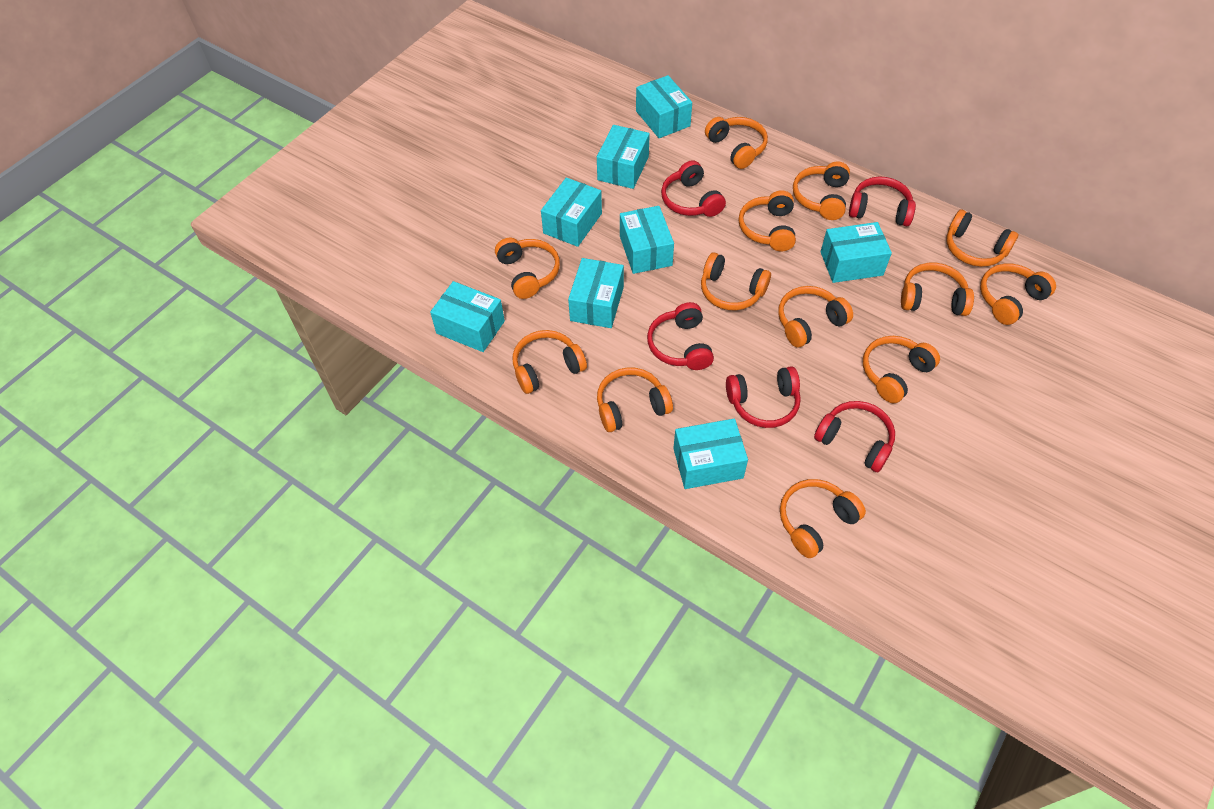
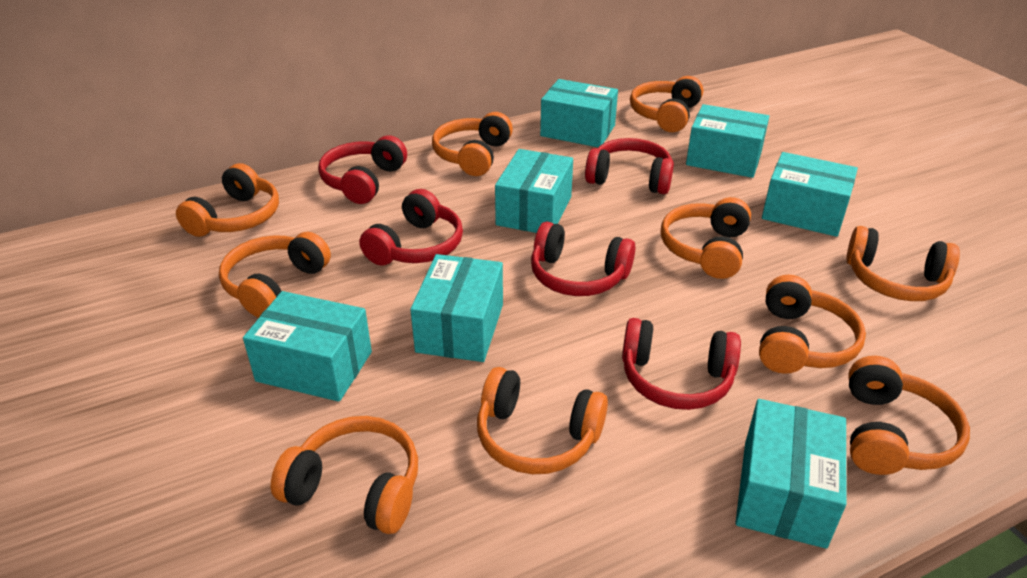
orange headphones: 13 -> 10
turquoise box: 8 -> 7

